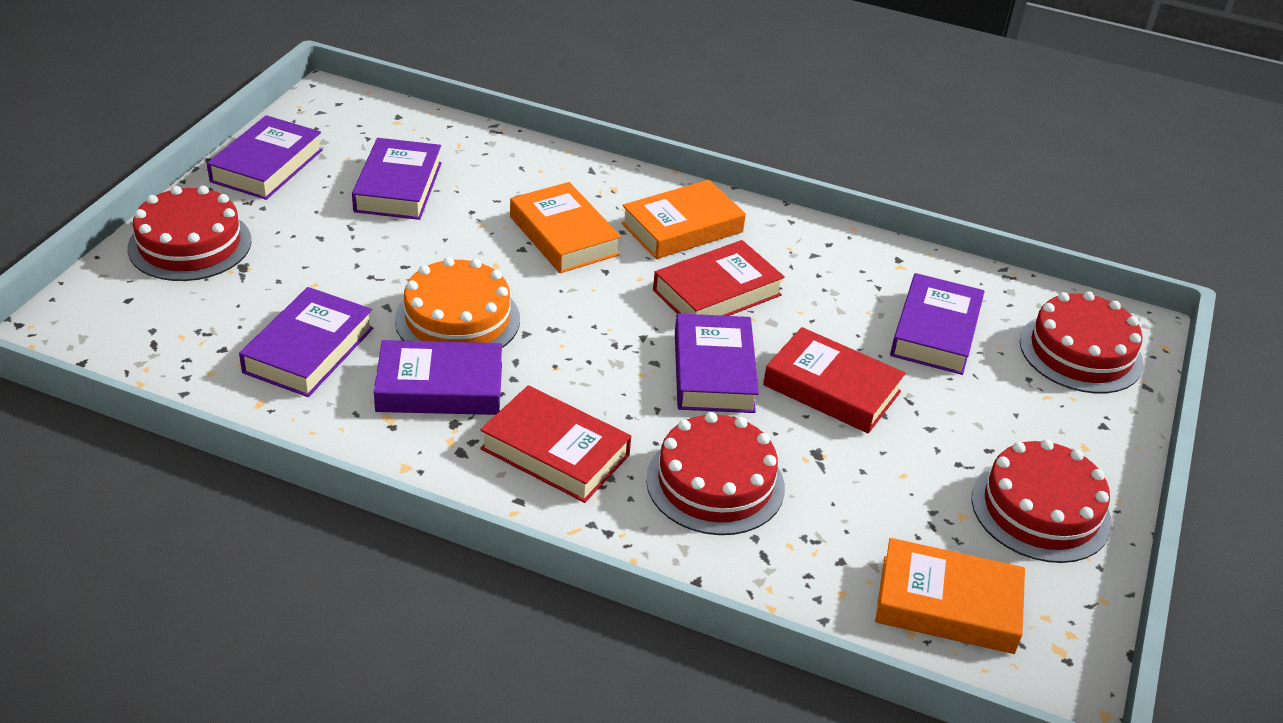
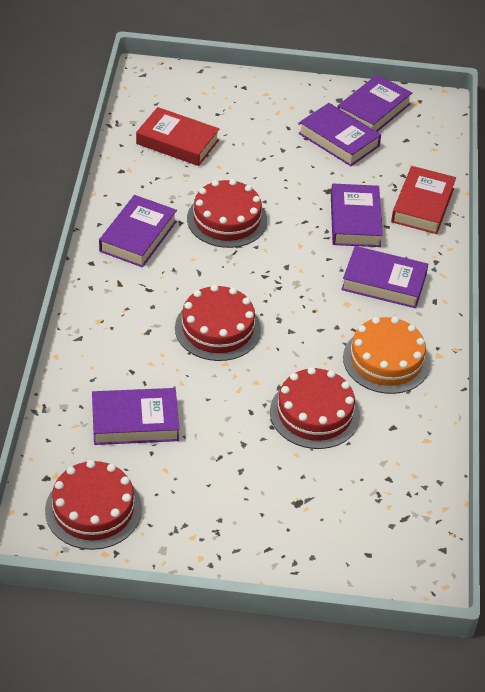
orange book: 3 -> 0
red book: 3 -> 2

